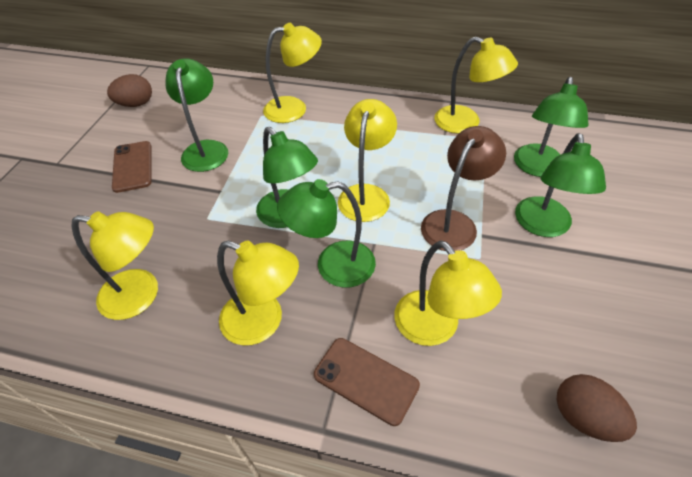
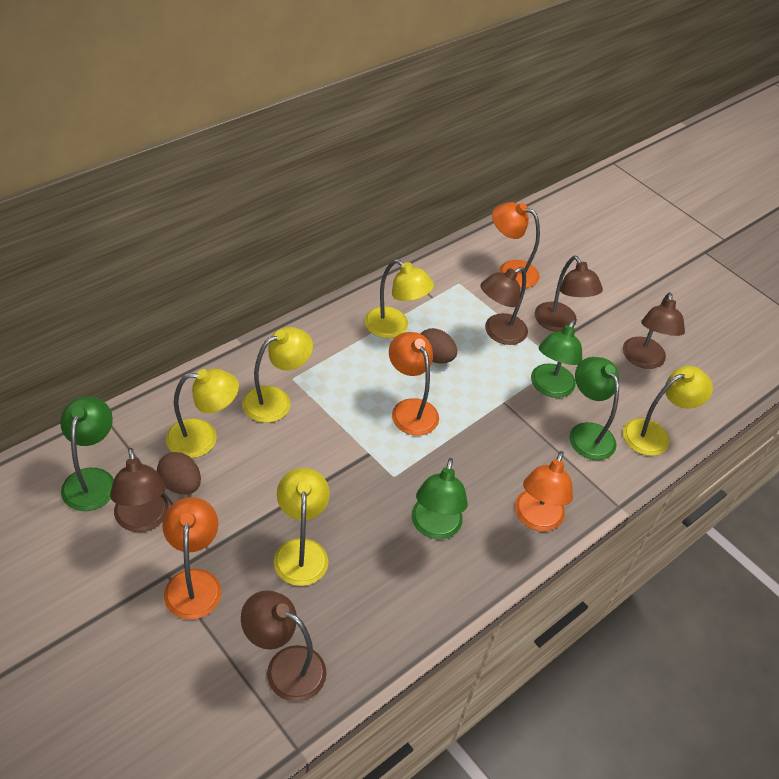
brown lamp: 1 -> 5
brown phone: 2 -> 0
green lamp: 5 -> 4
orange lamp: 0 -> 4
yellow lamp: 6 -> 5

